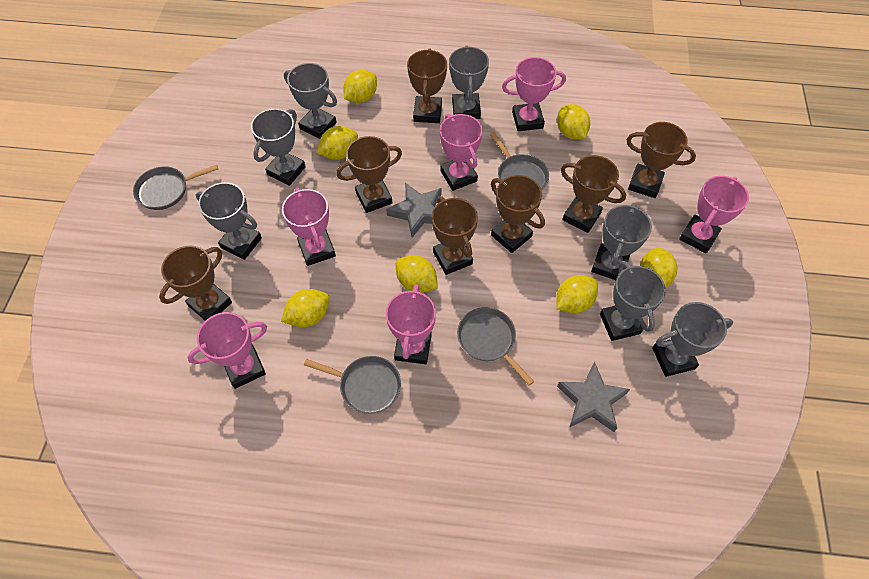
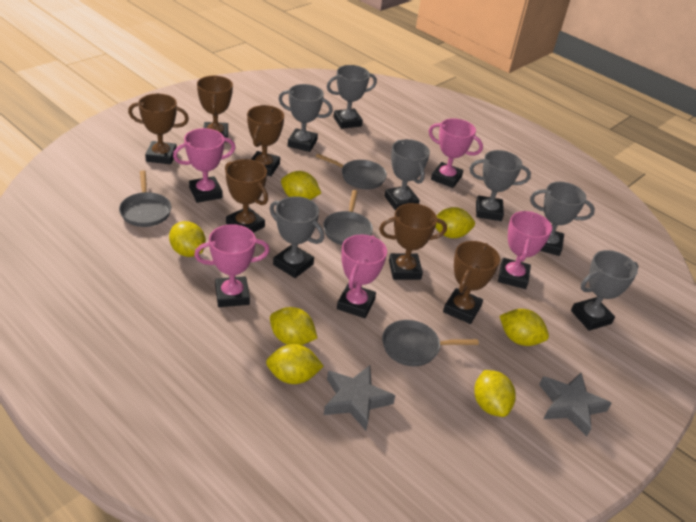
brown trophy: 7 -> 6
pink trophy: 6 -> 5

